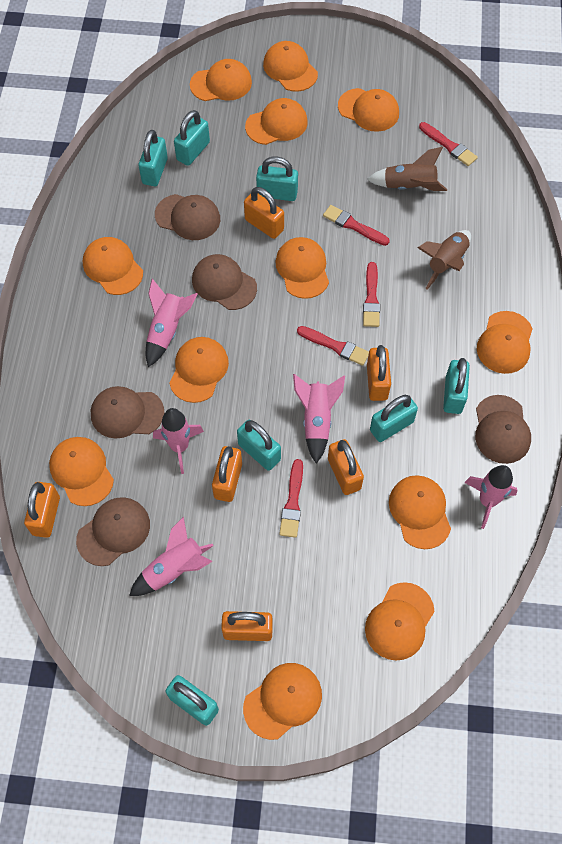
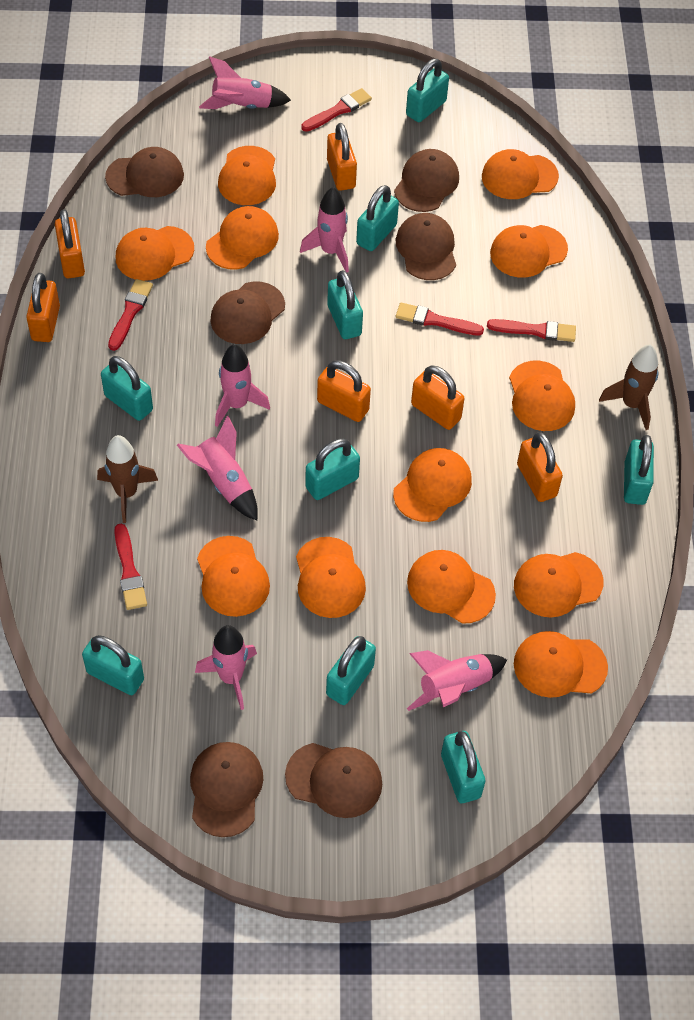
brown cap: 5 -> 6
pink rocket: 5 -> 6
turquoise padlock: 7 -> 9

